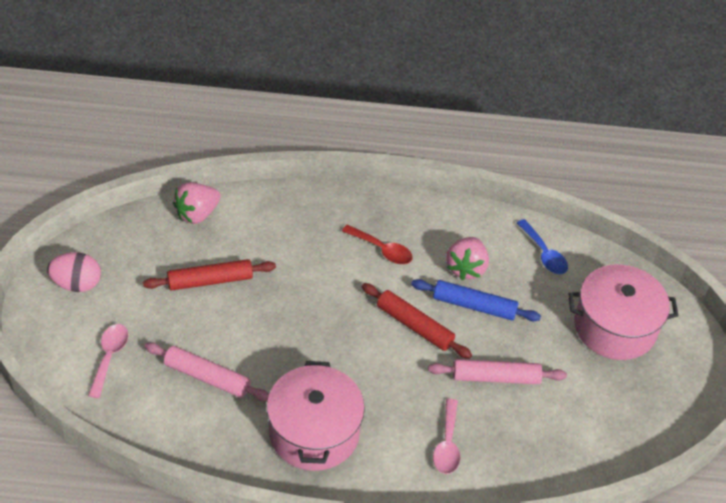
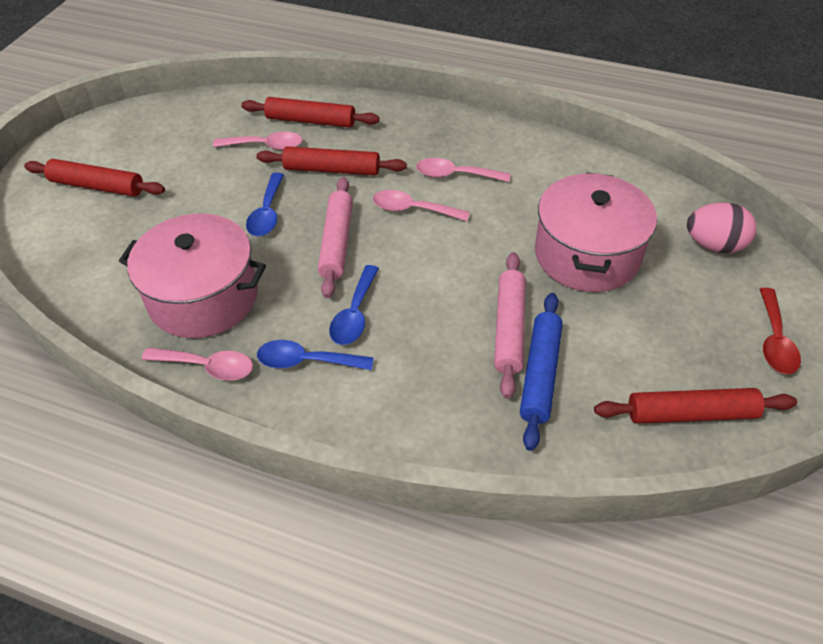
blue spoon: 1 -> 3
pink spoon: 2 -> 4
pink strawberry: 2 -> 0
red rolling pin: 2 -> 4

